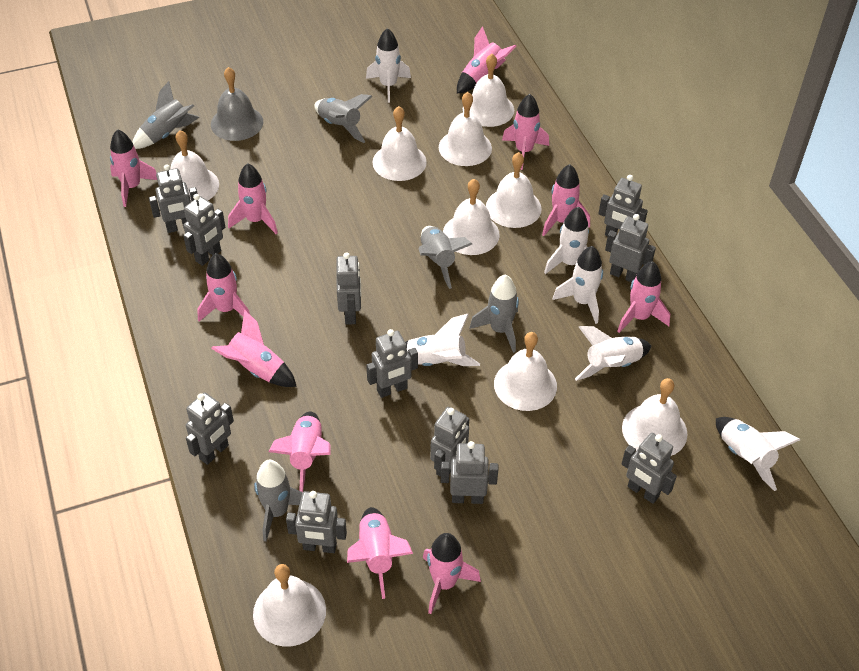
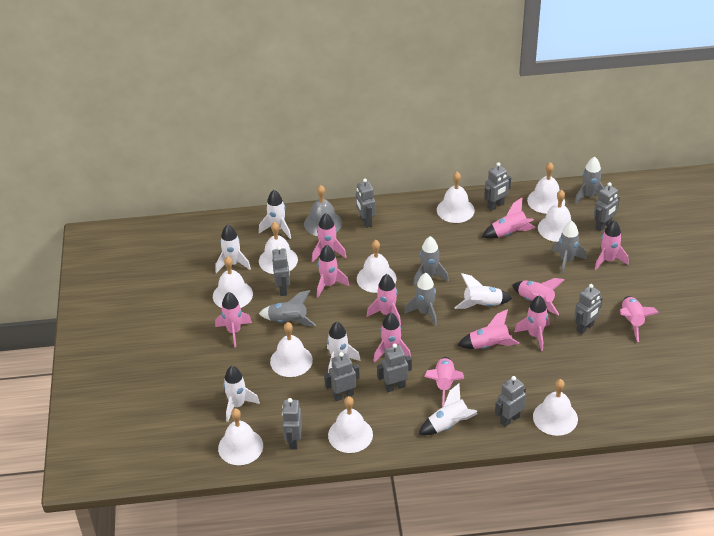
grey robot: 11 -> 9
pink rocket: 11 -> 12
white bell: 9 -> 10

